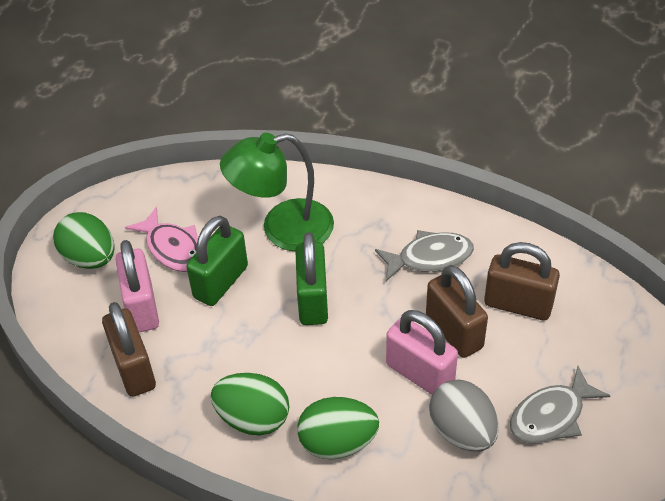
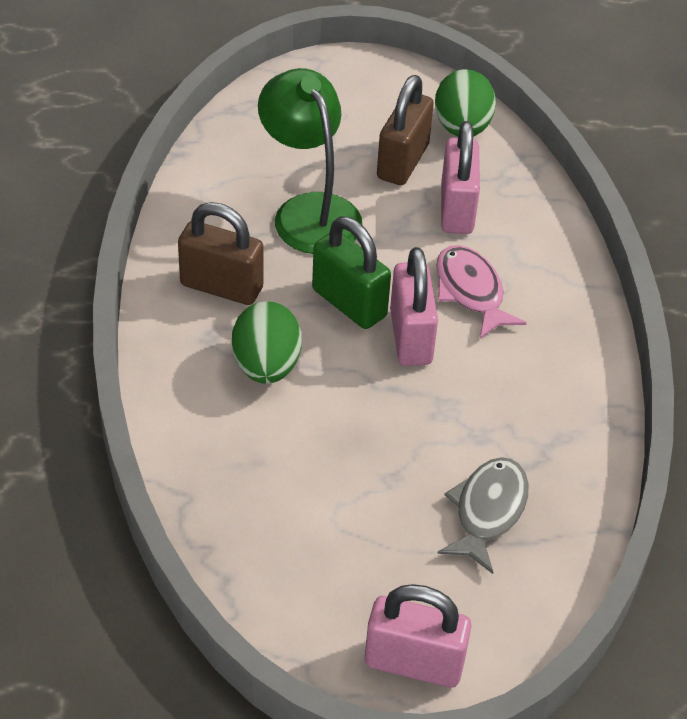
brown padlock: 3 -> 2
green egg: 3 -> 2
green padlock: 2 -> 1
grey egg: 1 -> 0
grey fish: 2 -> 1
pink padlock: 2 -> 3

